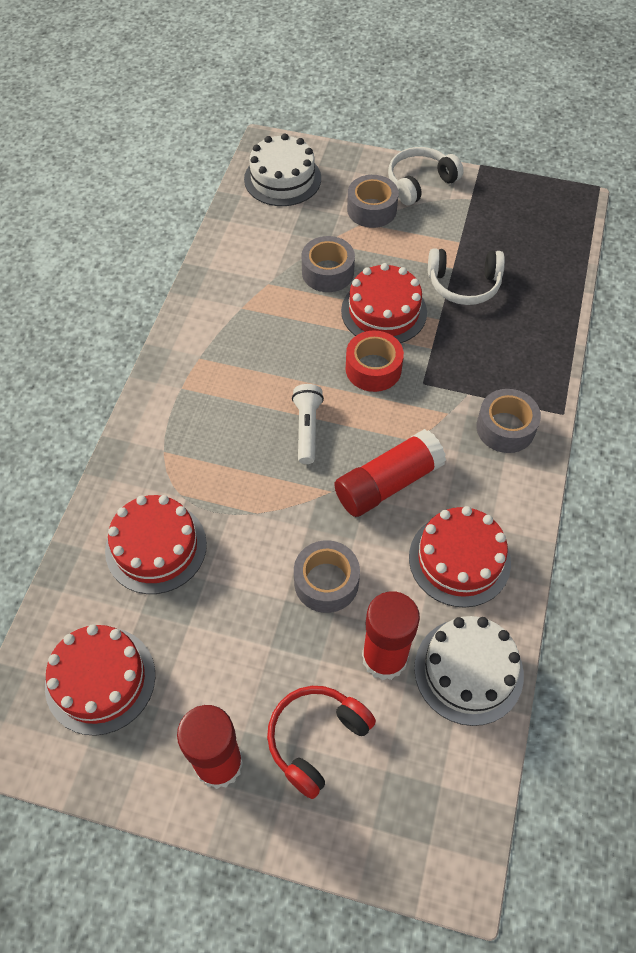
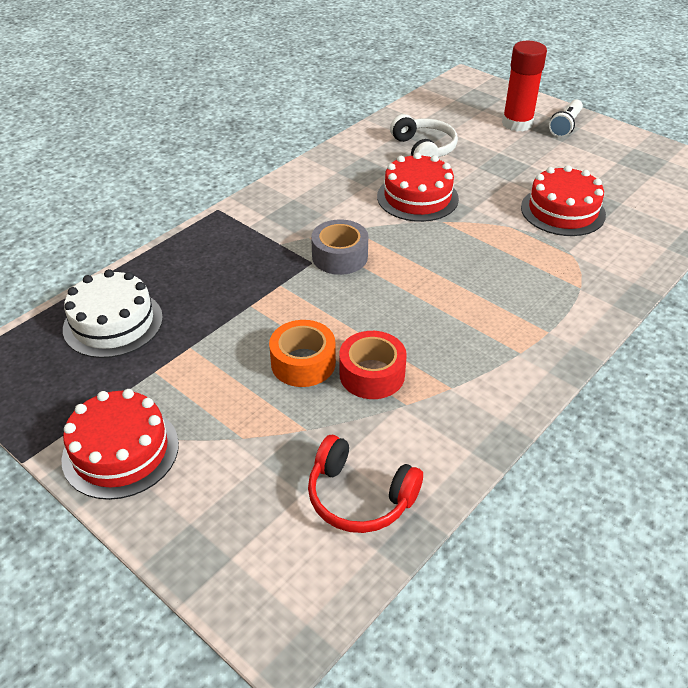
grey tape: 4 -> 1
orange tape: 0 -> 1
red cake: 4 -> 3
red glue stick: 3 -> 1
white cake: 2 -> 1
white headphones: 2 -> 1

